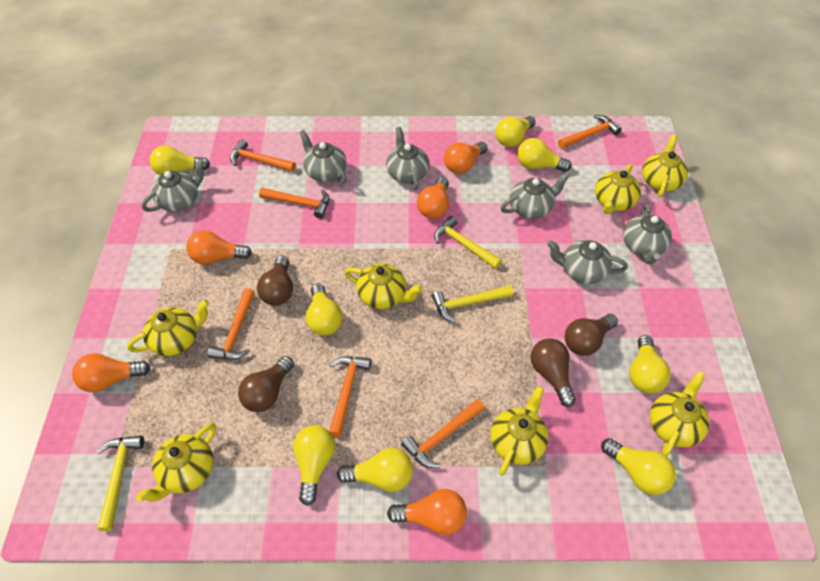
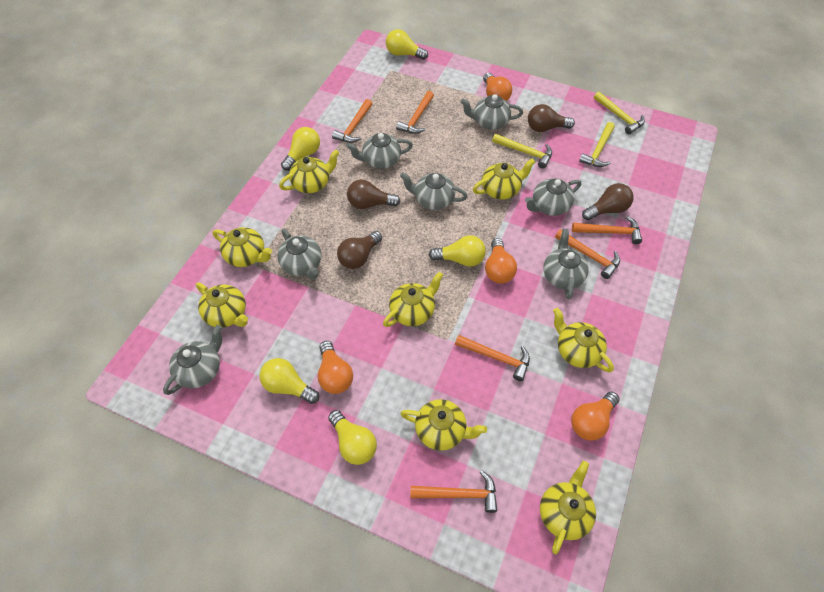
grey teapot: 6 -> 7
orange light bulb: 5 -> 4
yellow light bulb: 8 -> 5
yellow teapot: 7 -> 8

